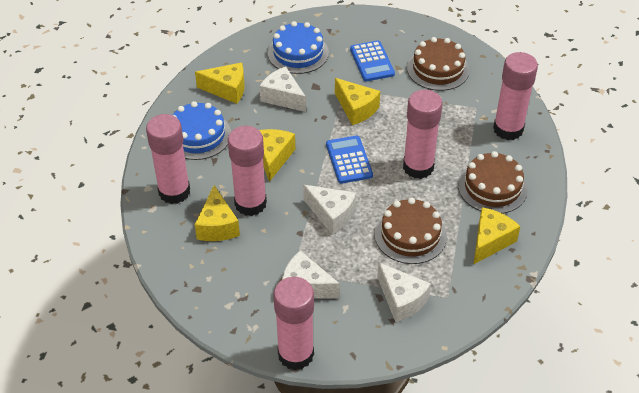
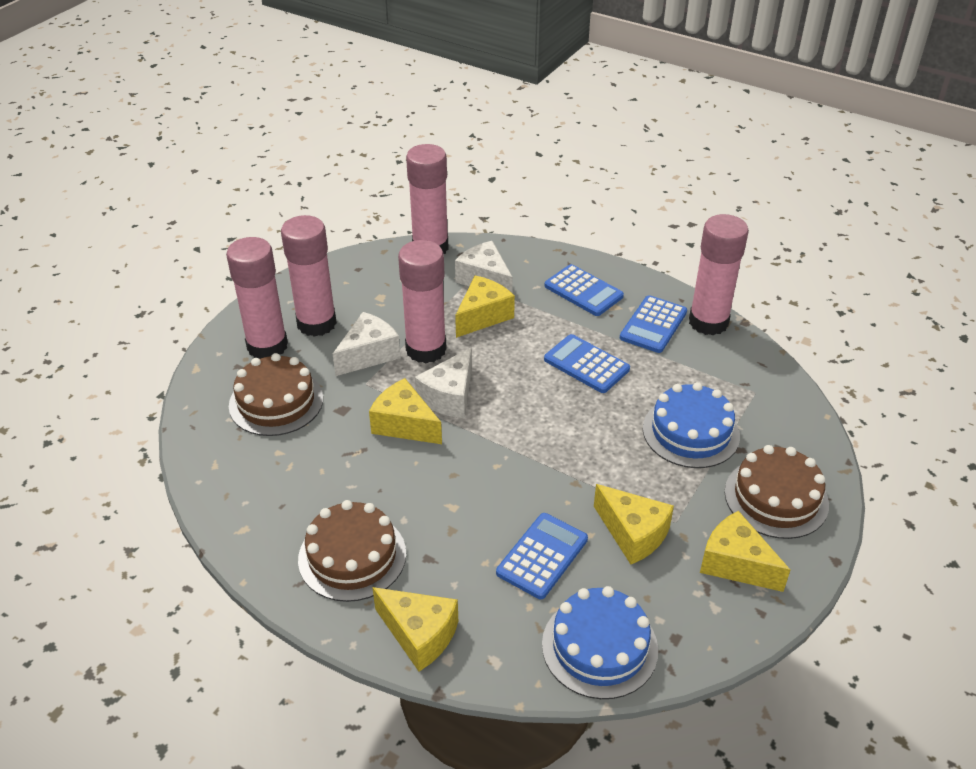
blue calculator: 2 -> 4
white cheese: 4 -> 3

